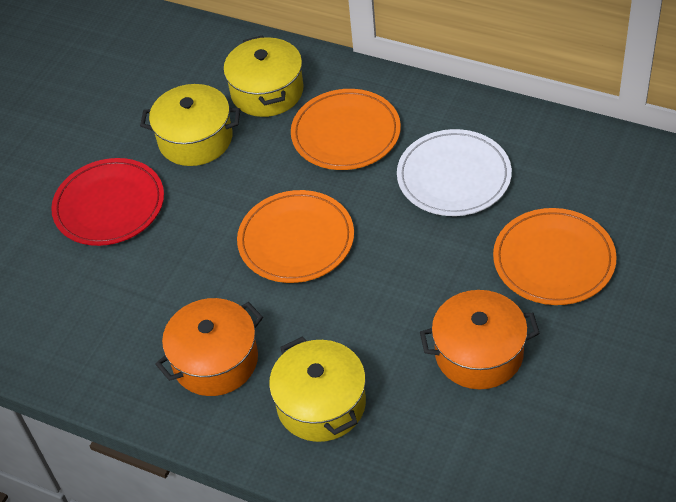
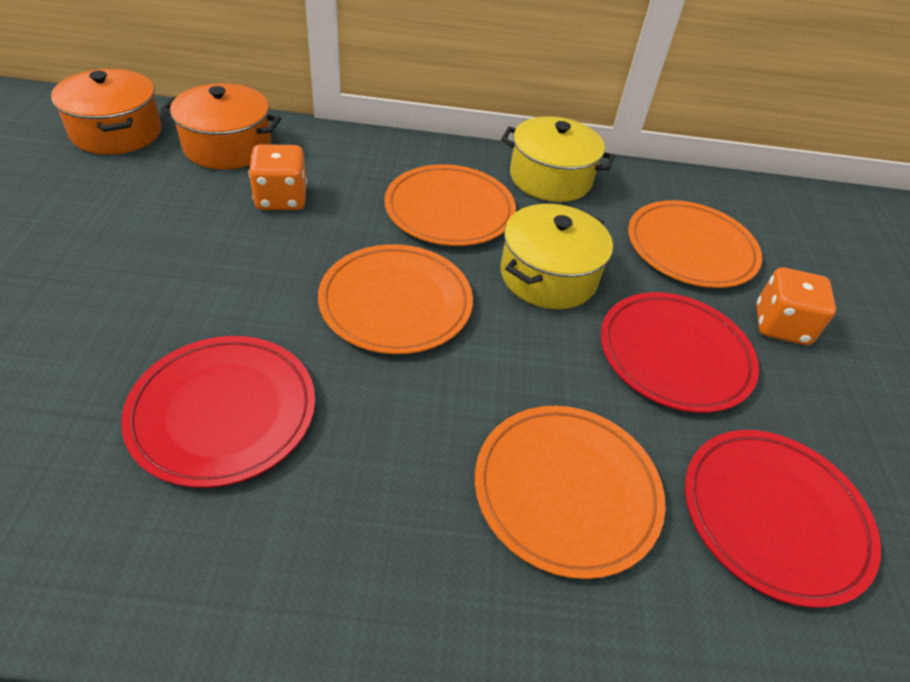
orange dice: 0 -> 2
orange plate: 3 -> 4
red plate: 1 -> 3
white plate: 1 -> 0
yellow pot: 3 -> 2

